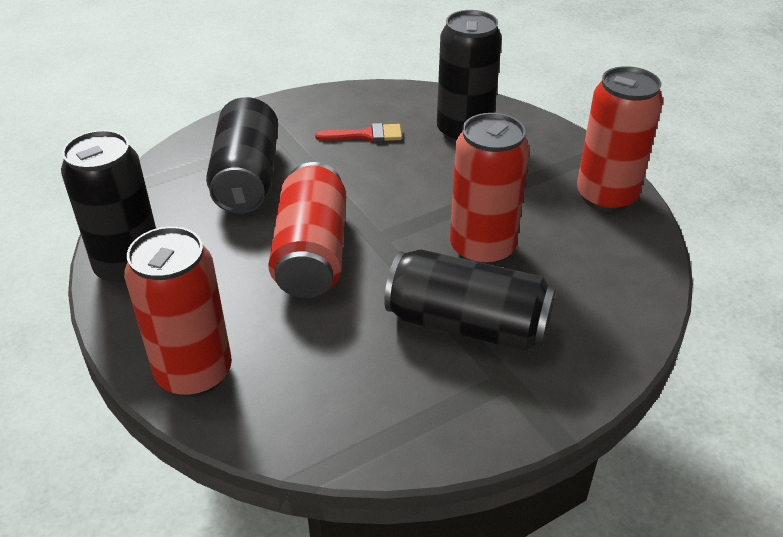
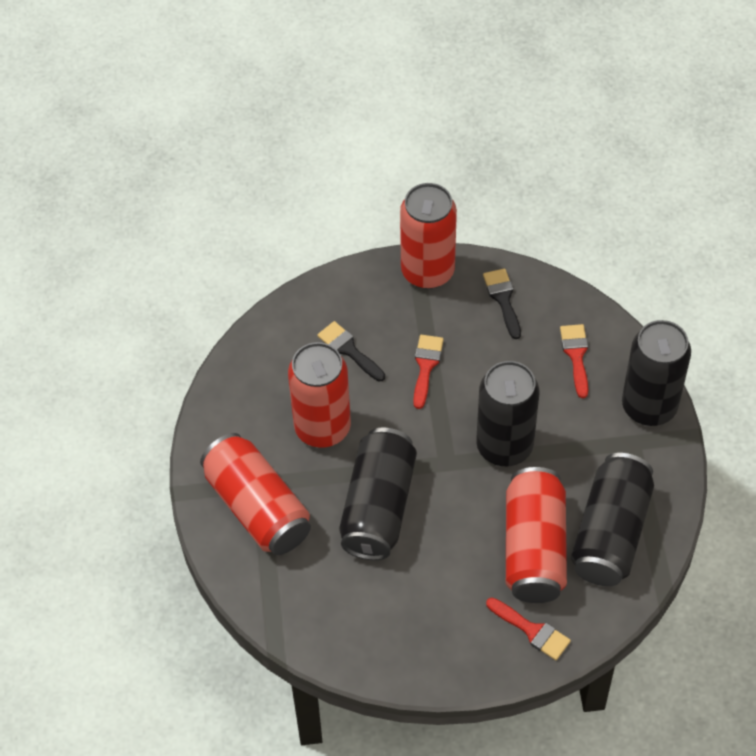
black brush: 0 -> 2
red brush: 1 -> 3

